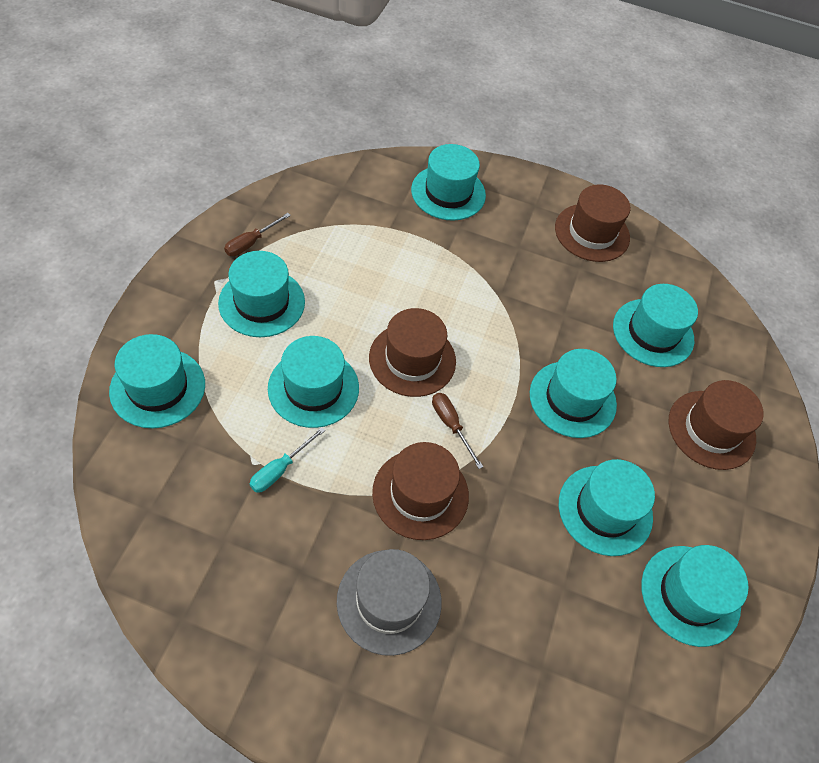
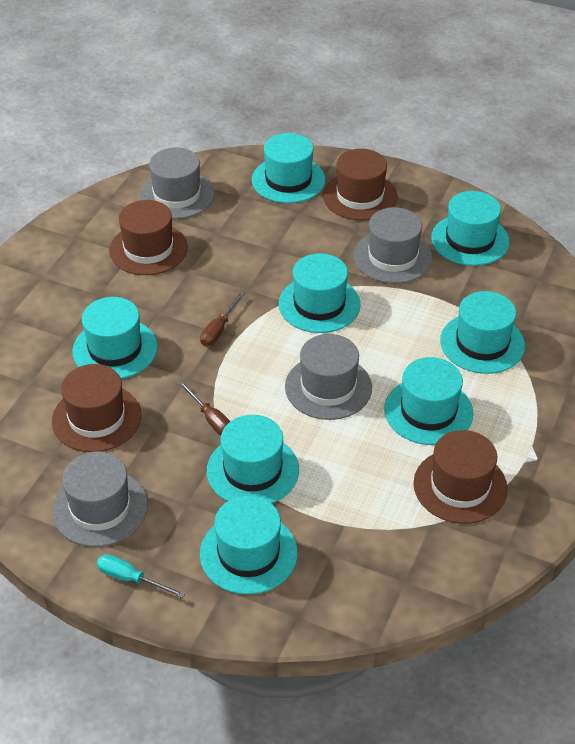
grey hat: 1 -> 4

